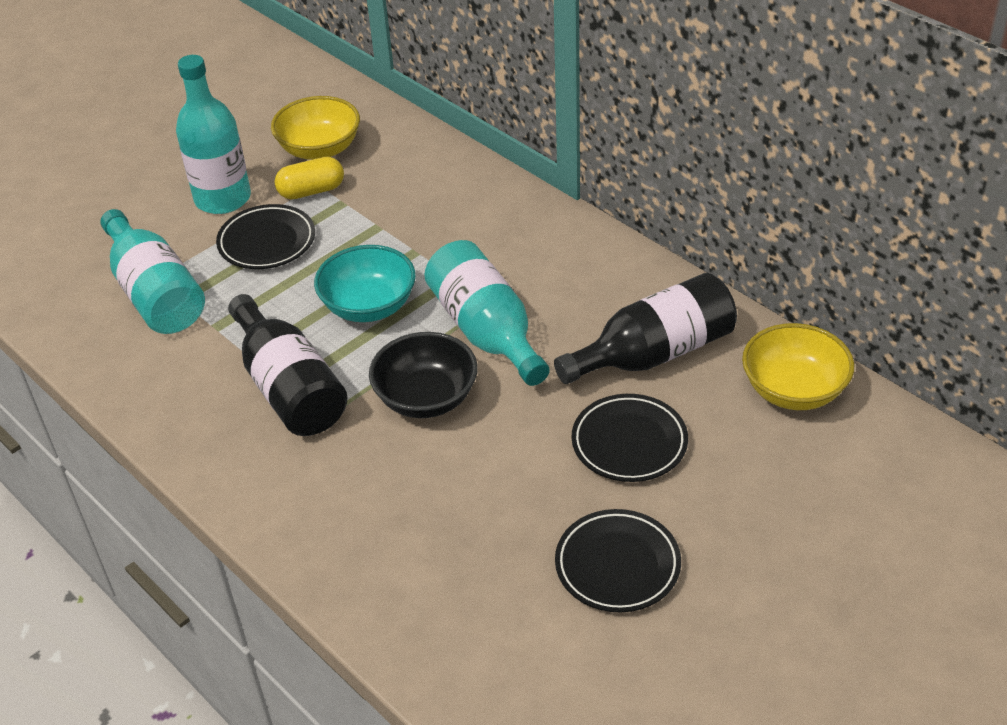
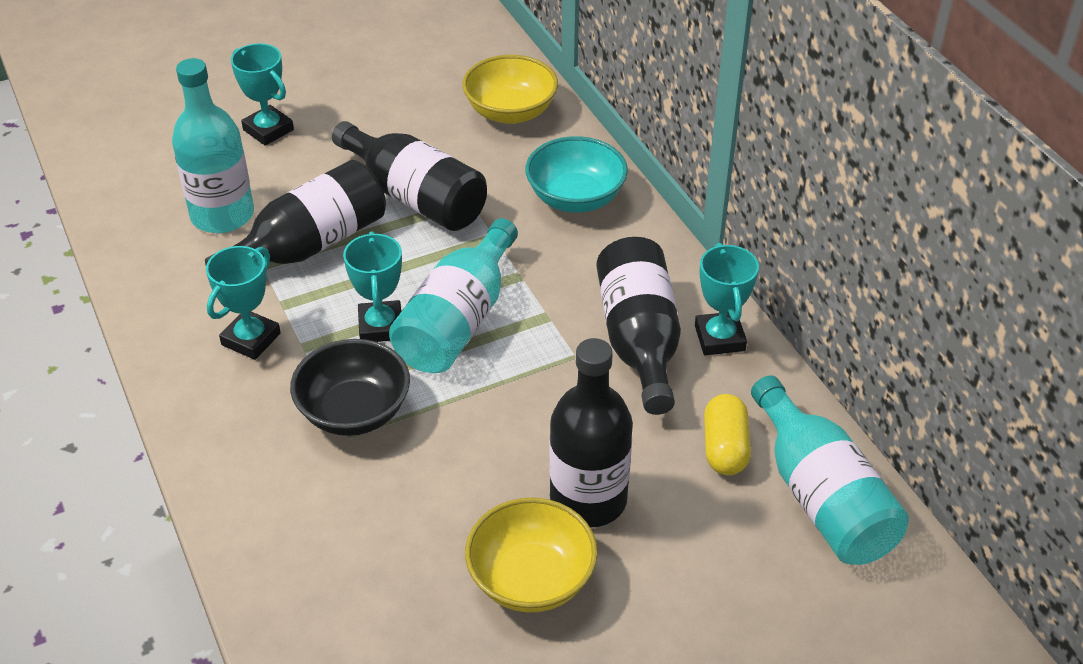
black bottle: 2 -> 4
black plate: 3 -> 0
turquoise trophy: 0 -> 4

